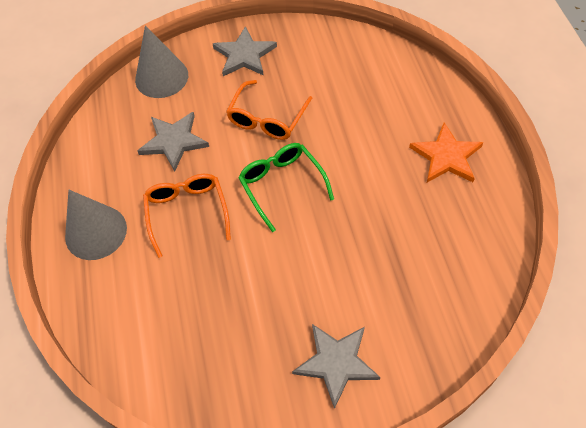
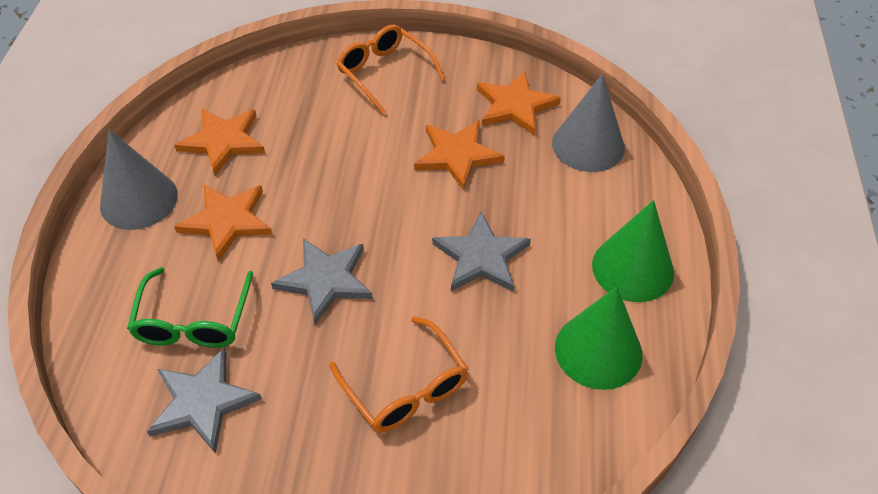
green cone: 0 -> 2
orange star: 1 -> 4

